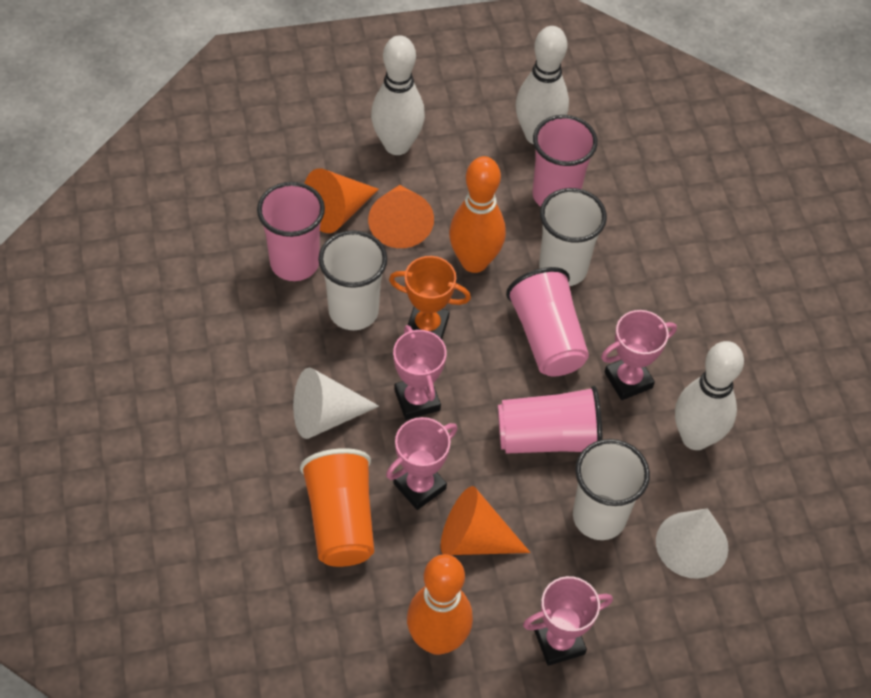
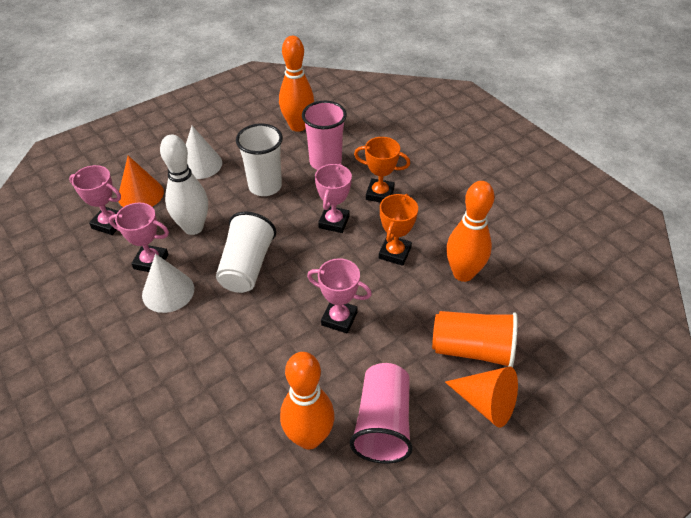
orange bowling pin: 2 -> 3
orange cone: 3 -> 2
orange trophy: 1 -> 2
pink cup: 4 -> 2
white bowling pin: 3 -> 1
white cup: 3 -> 2

